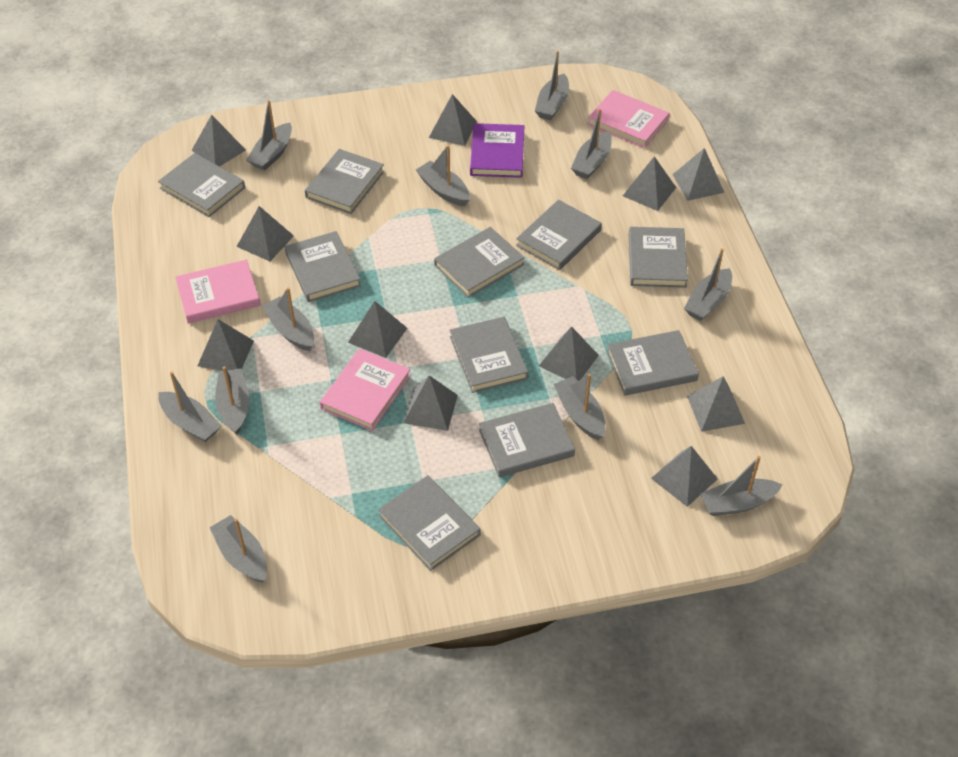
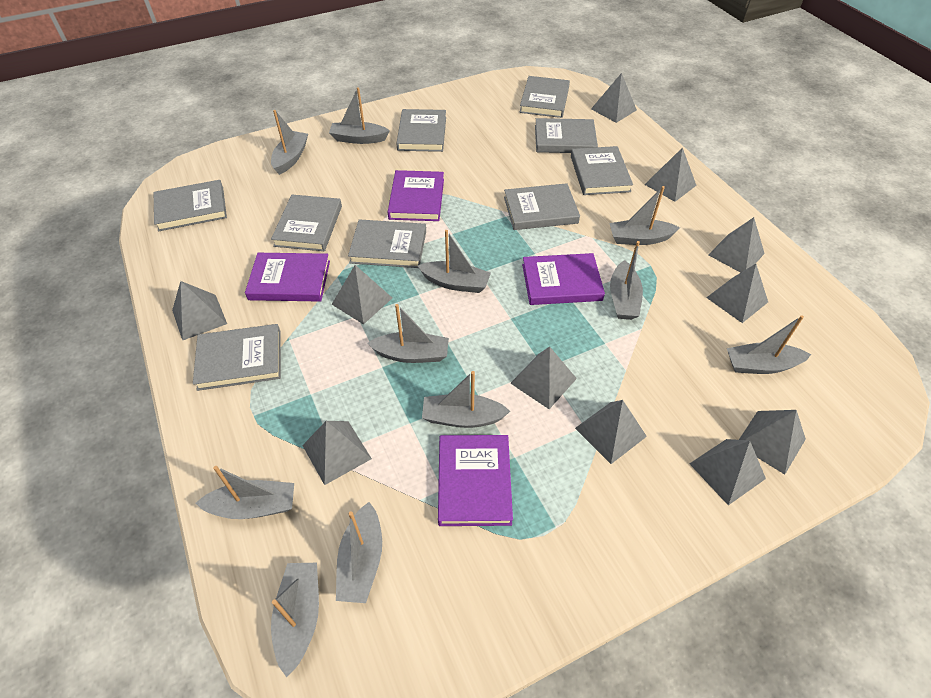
grey book: 10 -> 9
pink book: 3 -> 0
purple book: 1 -> 4

